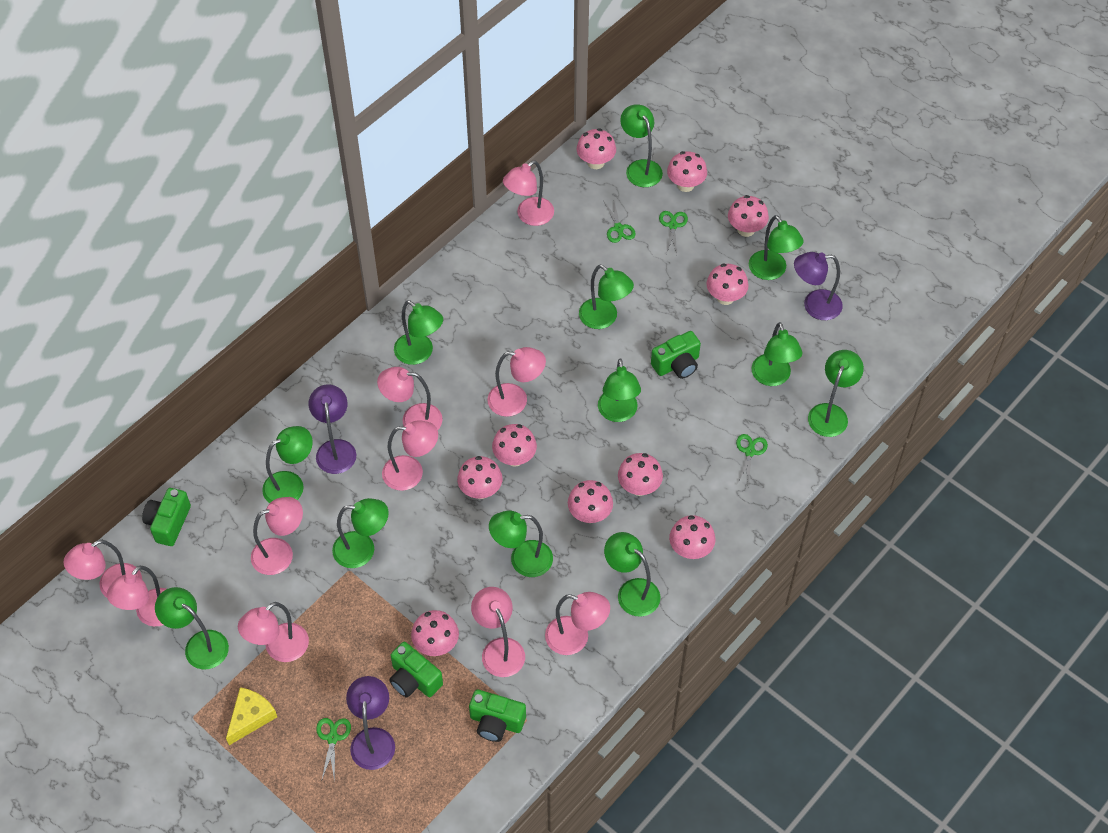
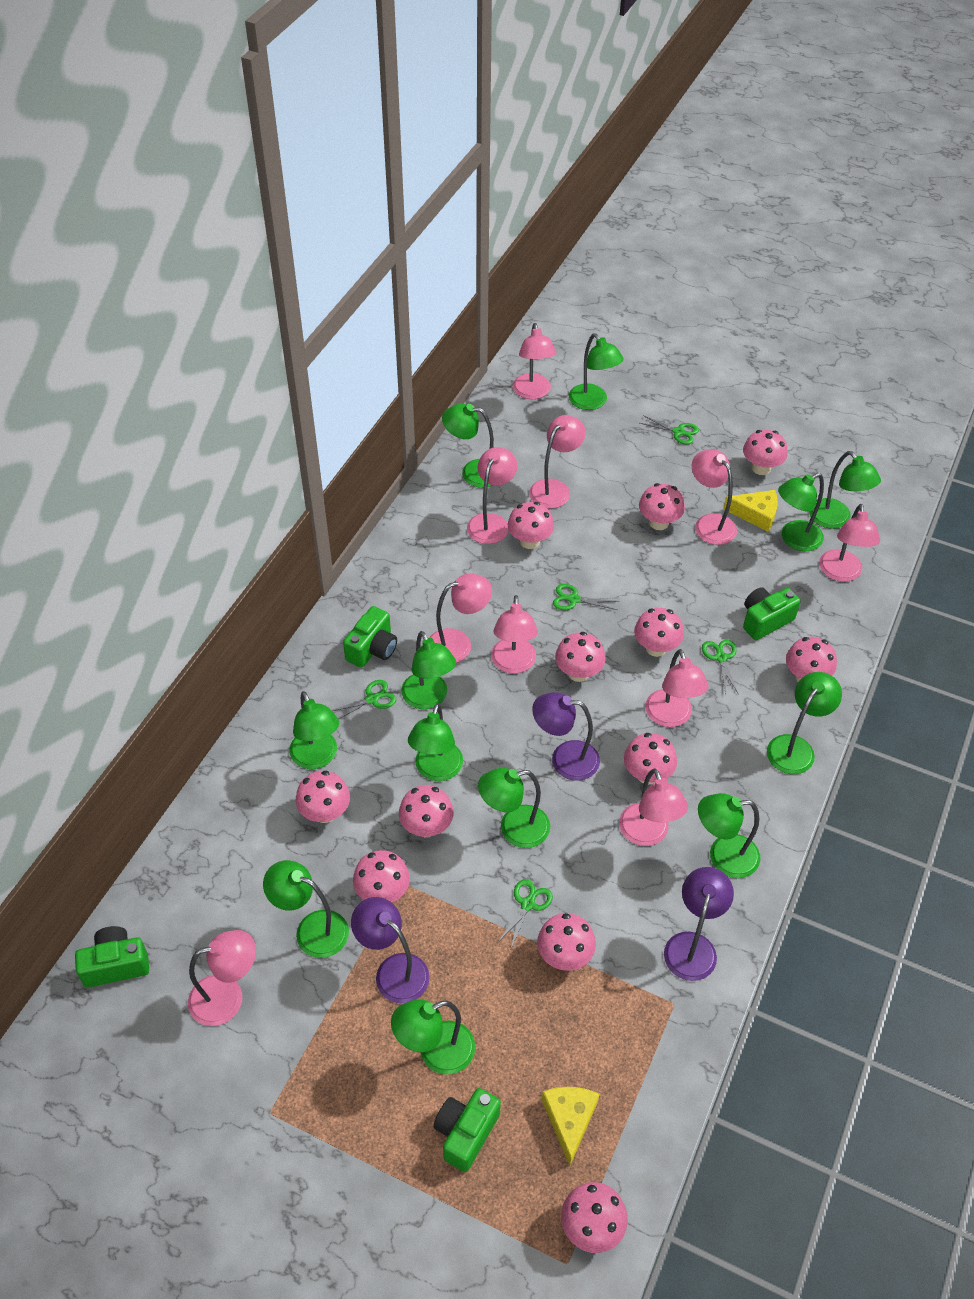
green scissors: 4 -> 5
pink mushroom: 10 -> 12
yellow cheese: 1 -> 2

